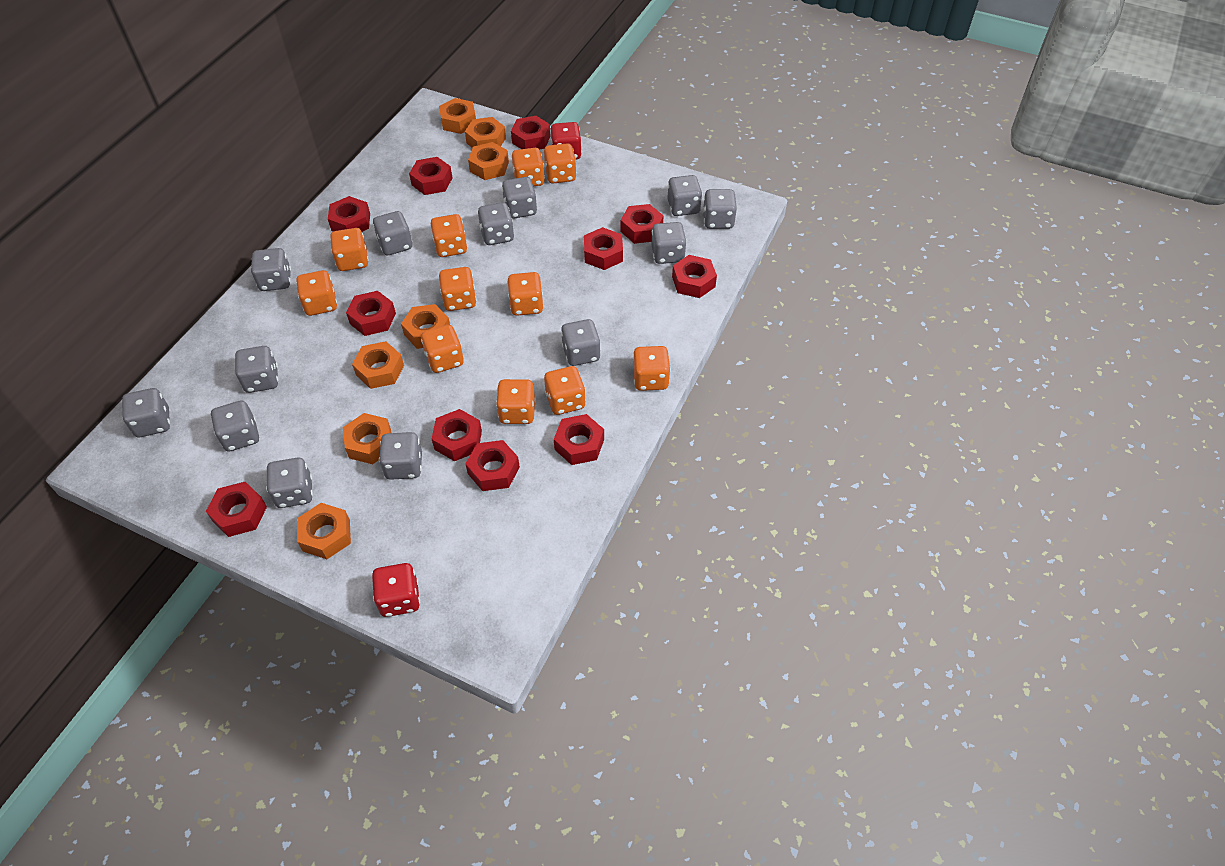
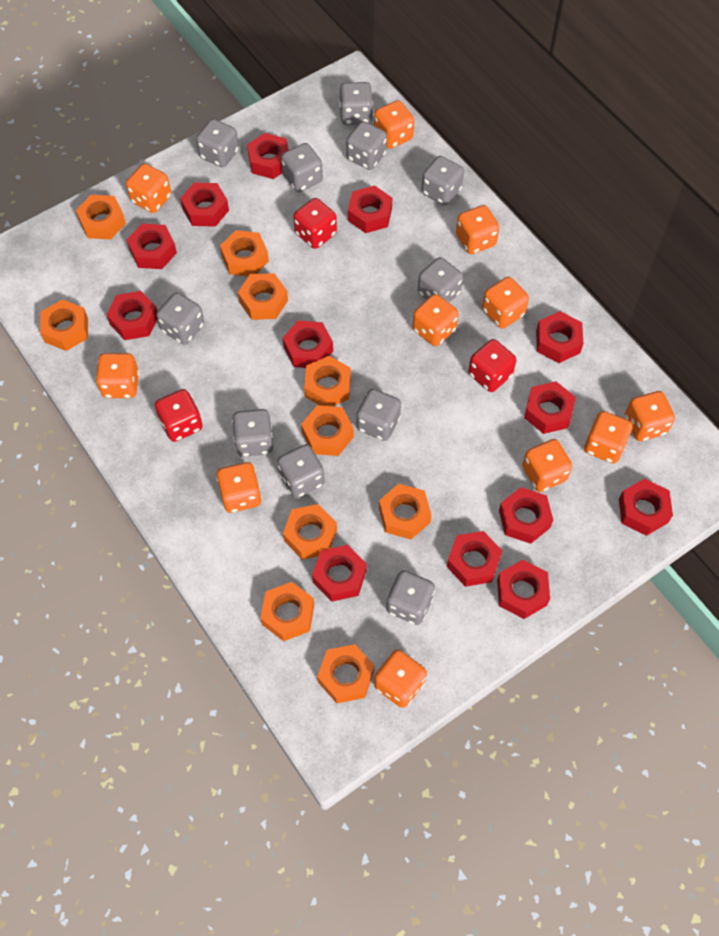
grey dice: 13 -> 11
orange nut: 7 -> 10
red dice: 2 -> 3
red nut: 11 -> 13

